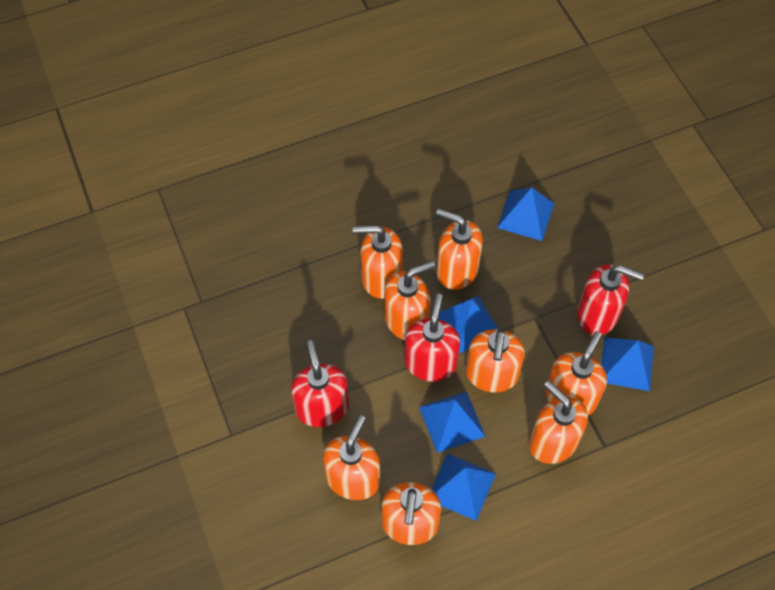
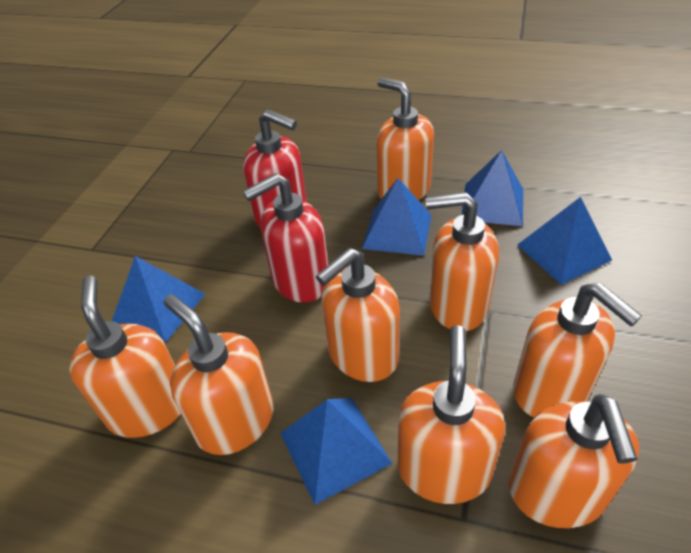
red soap dispenser: 3 -> 2

